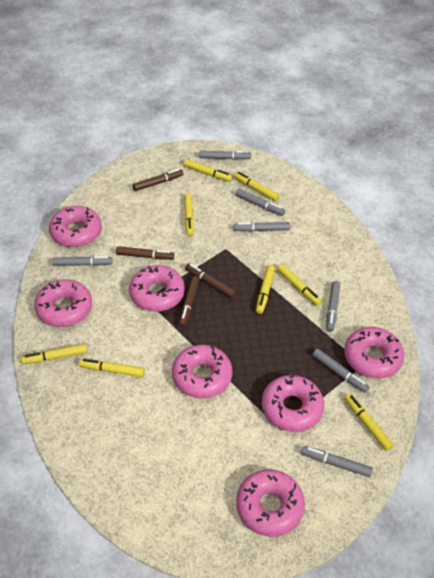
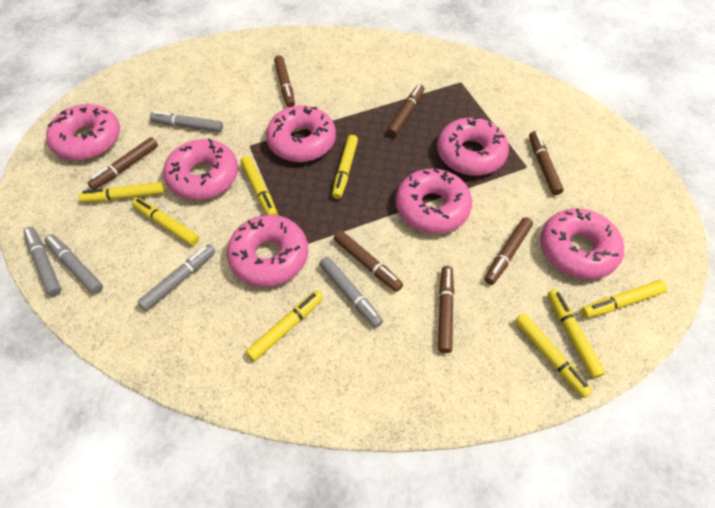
brown marker: 4 -> 7
grey marker: 7 -> 5

